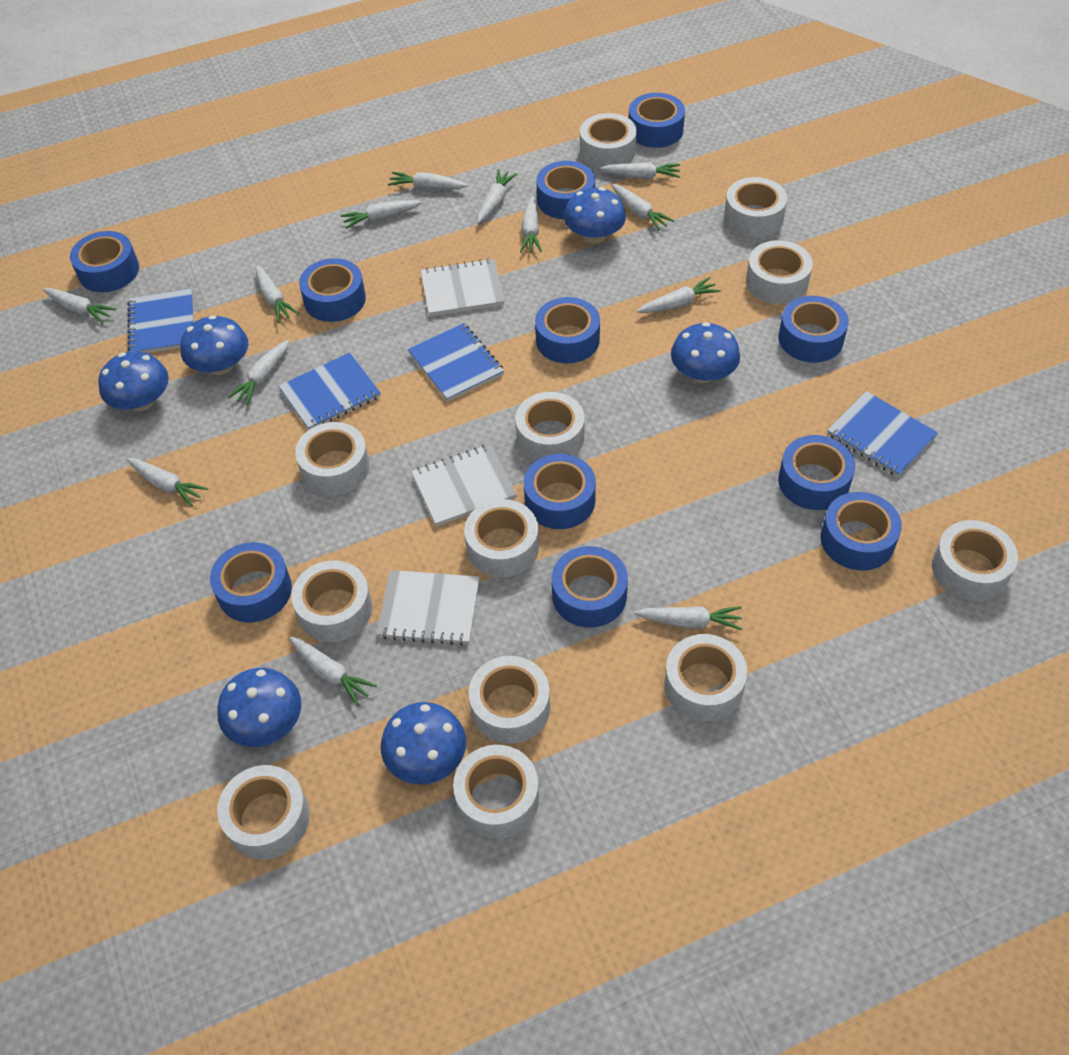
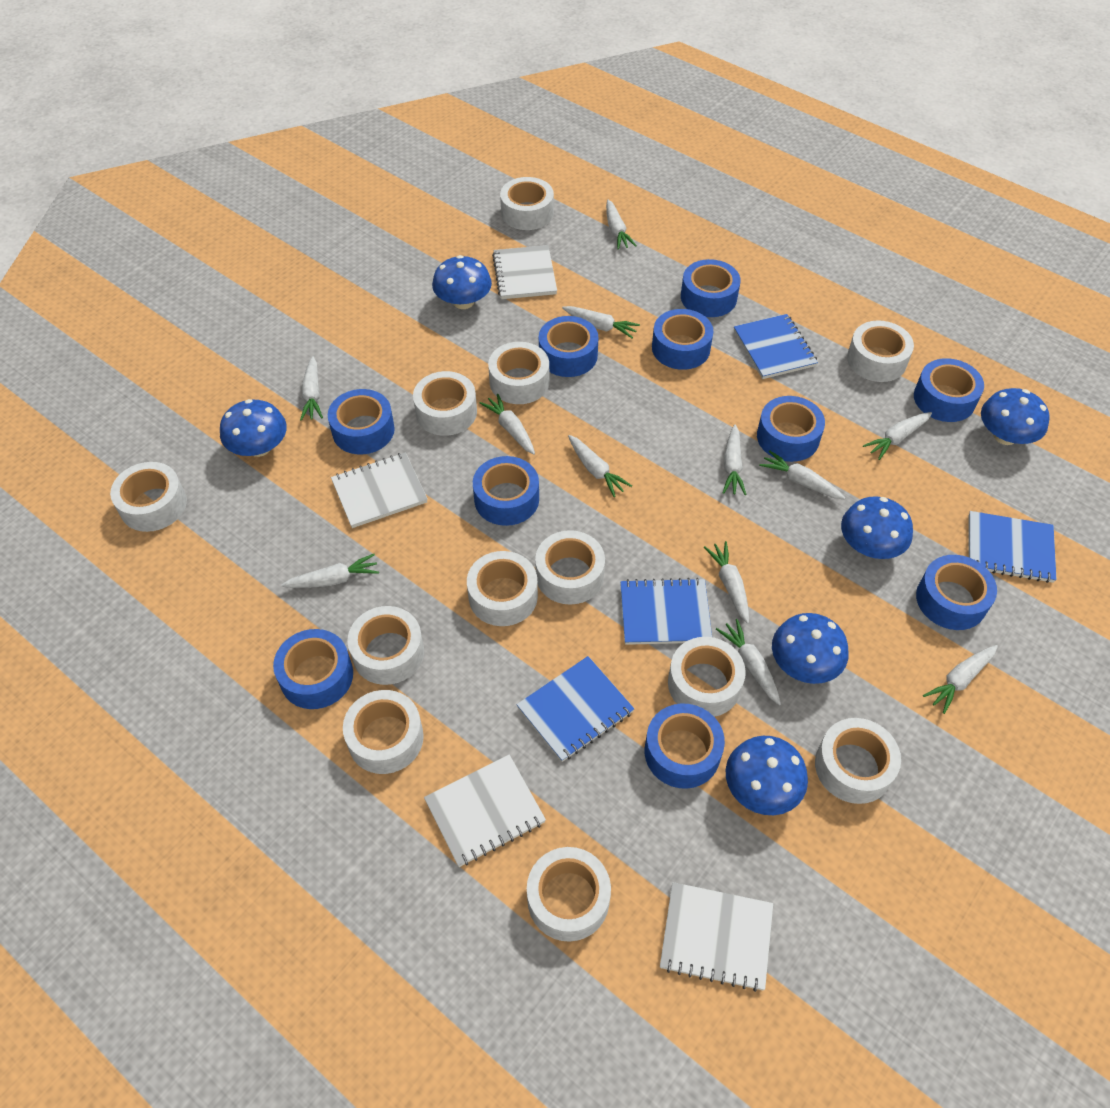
blue tape: 11 -> 10
white carrot: 13 -> 12
white notebook: 3 -> 4

